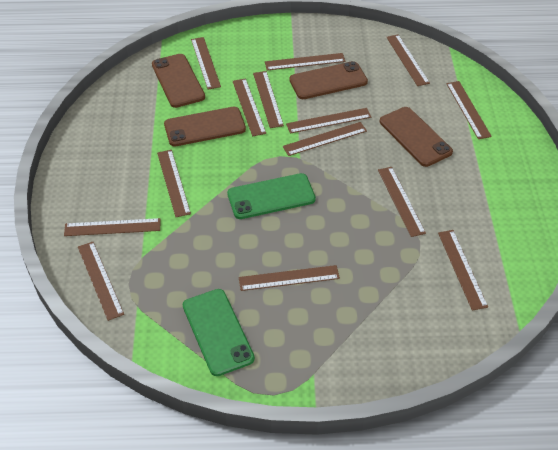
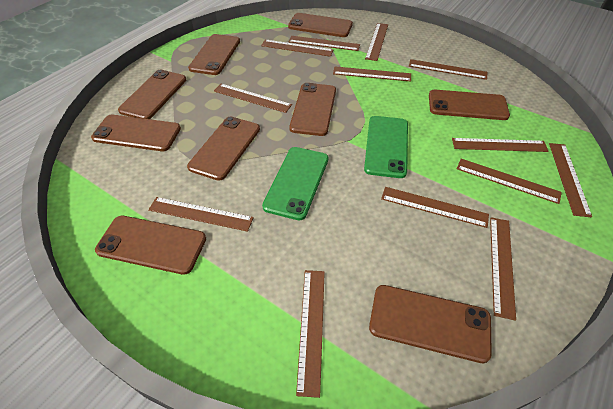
brown phone: 4 -> 9
brown ruler: 14 -> 13

